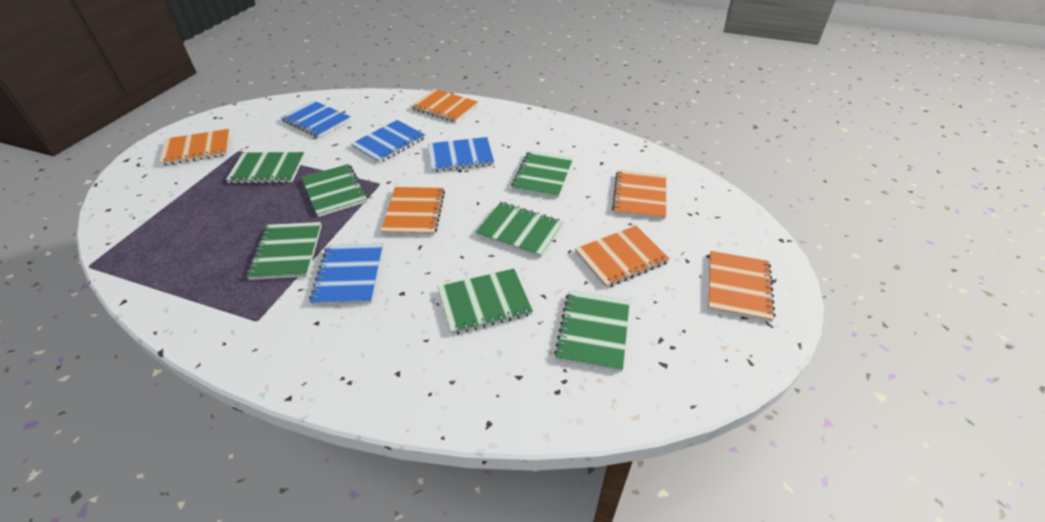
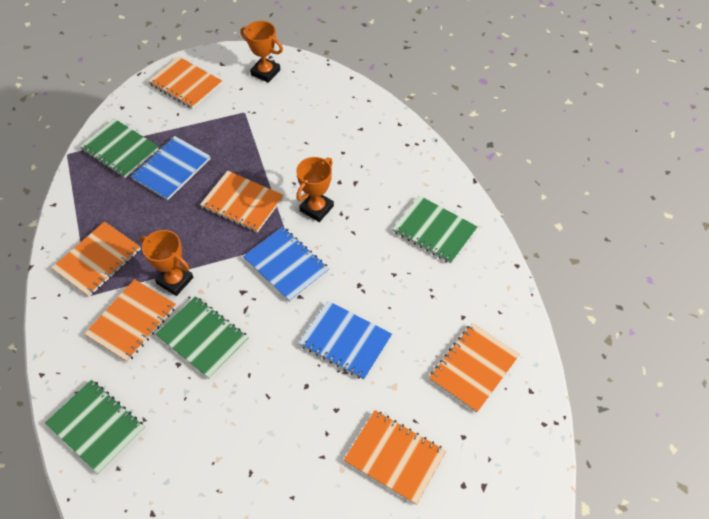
blue notebook: 4 -> 3
green notebook: 7 -> 4
orange trophy: 0 -> 3

